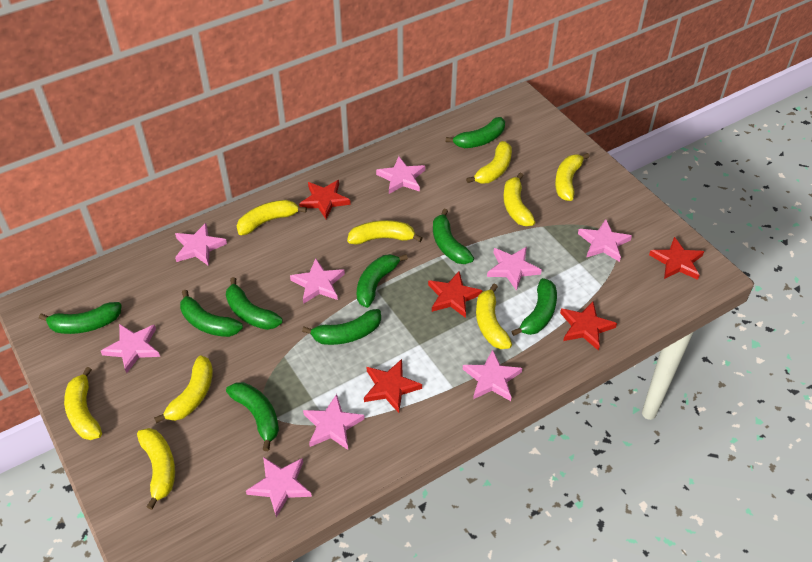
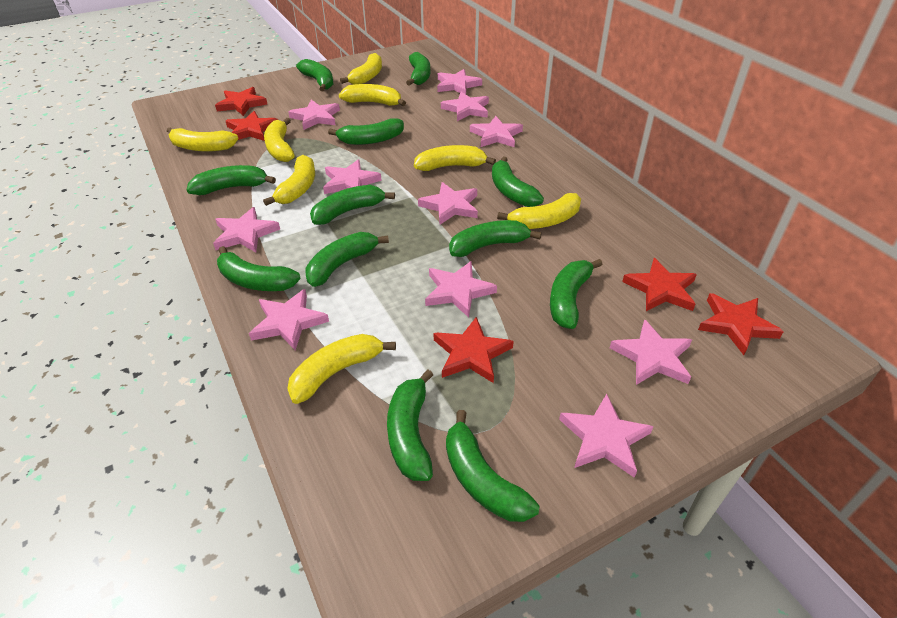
green banana: 9 -> 12
pink star: 9 -> 11
yellow banana: 9 -> 8

